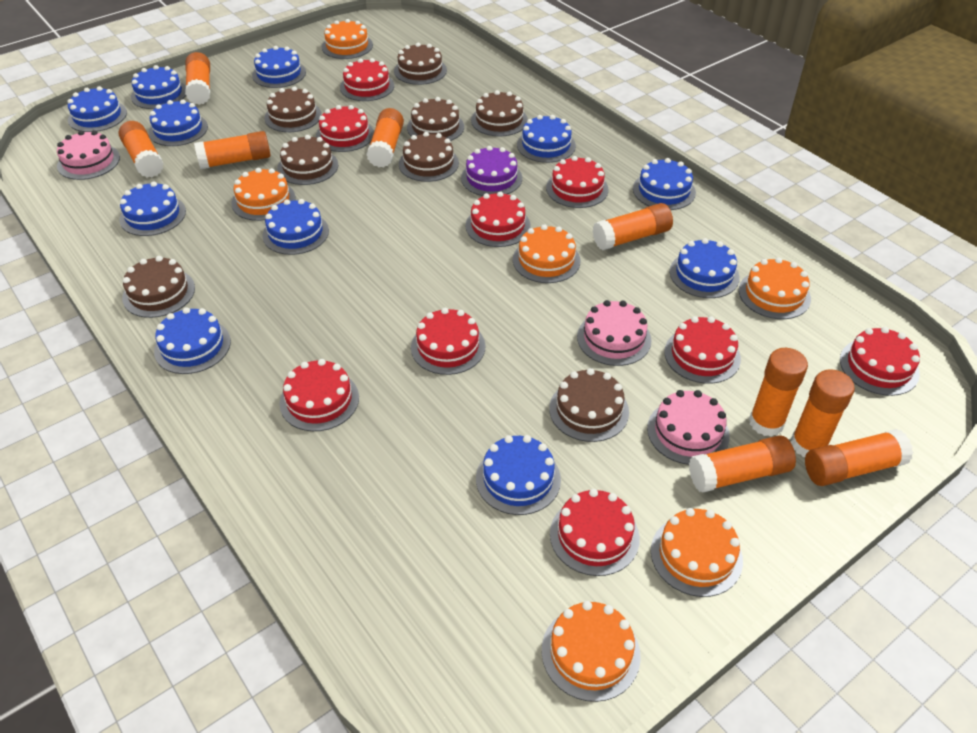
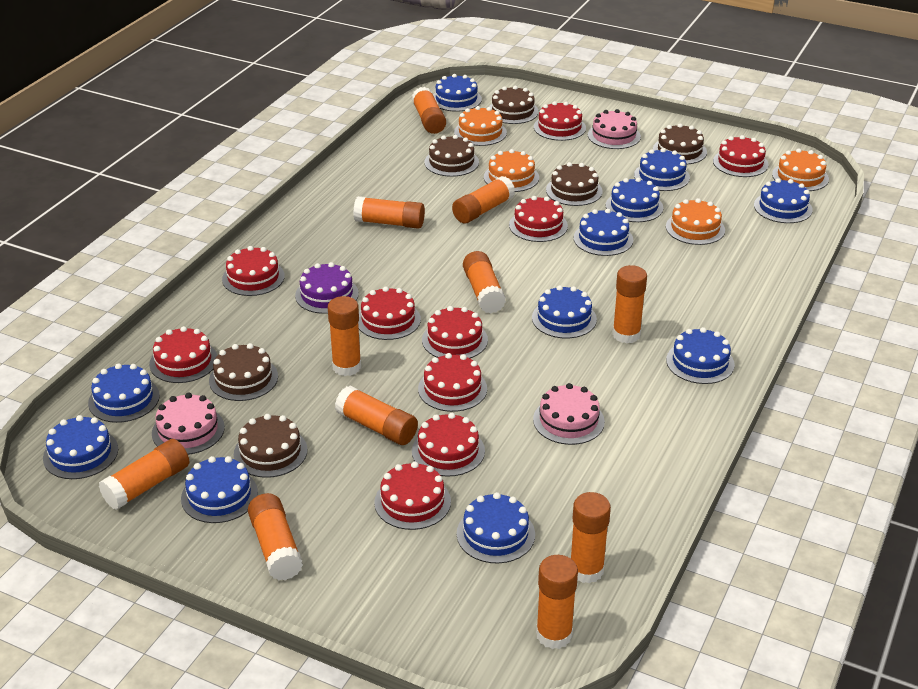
brown cake: 8 -> 6
orange cake: 6 -> 4
orange glue stick: 9 -> 11
red cake: 9 -> 10

